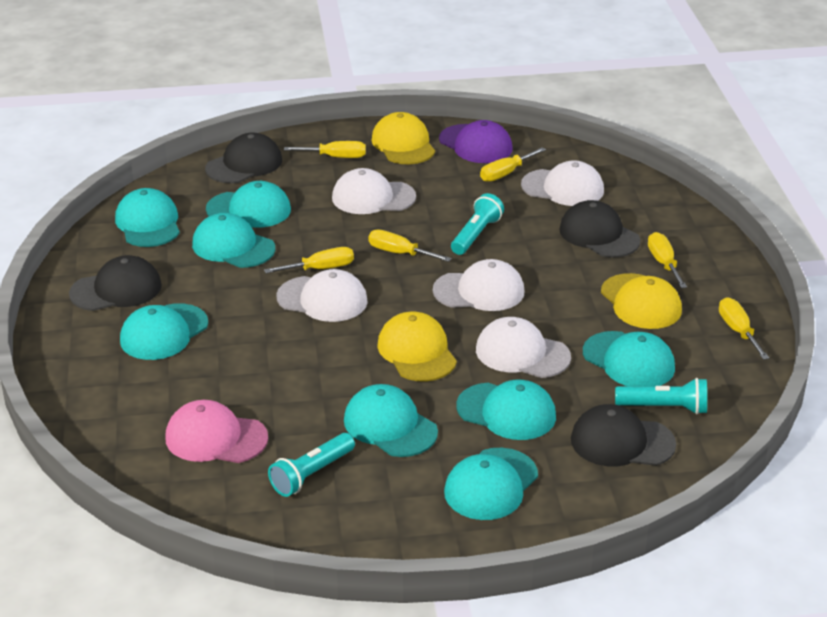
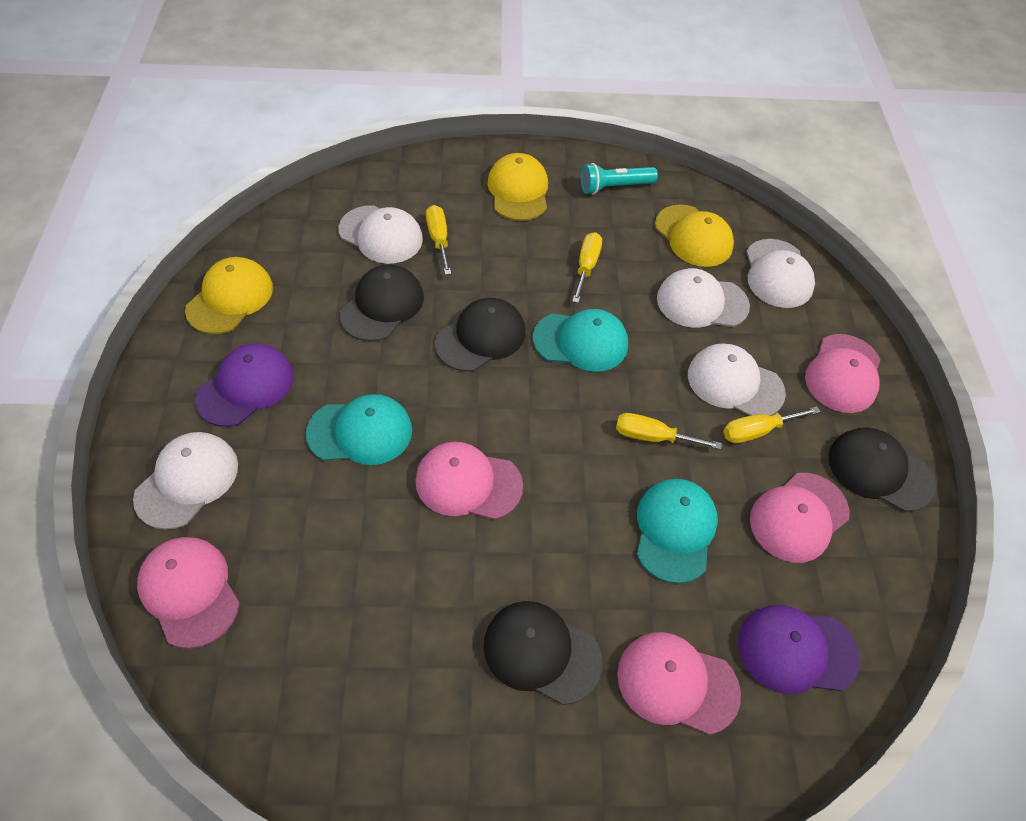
pink cap: 1 -> 5
purple cap: 1 -> 2
turquoise cap: 8 -> 3
turquoise flashlight: 3 -> 1
yellow screwdriver: 6 -> 4

